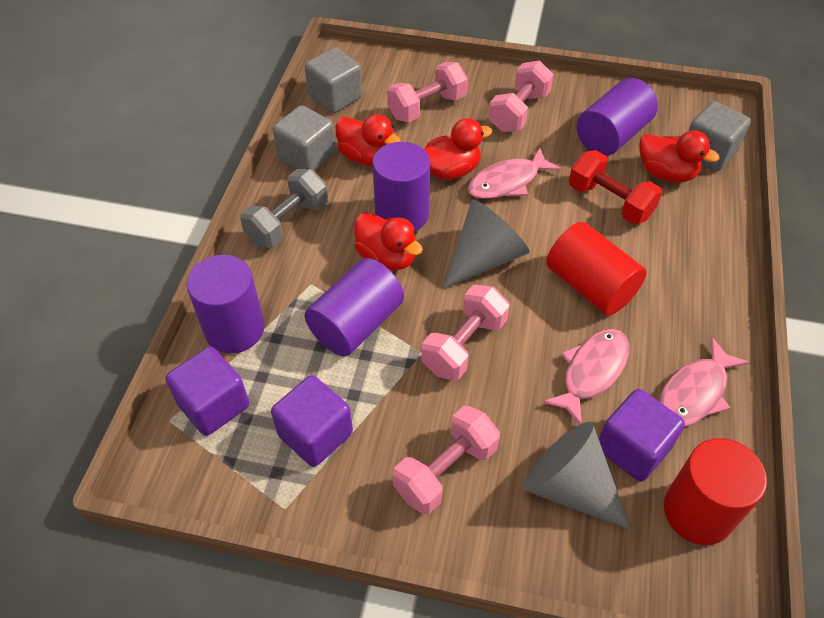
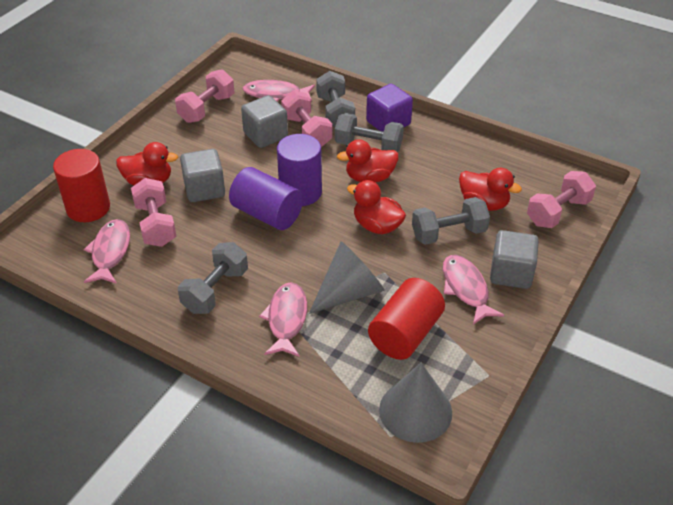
grey dumbbell: 1 -> 4
pink fish: 3 -> 4
purple cube: 3 -> 1
purple cylinder: 4 -> 2
red dumbbell: 1 -> 0

